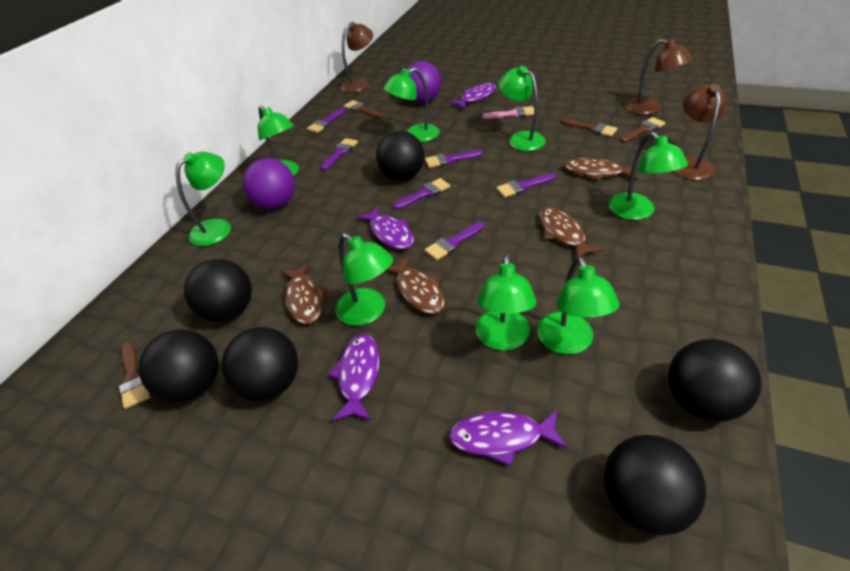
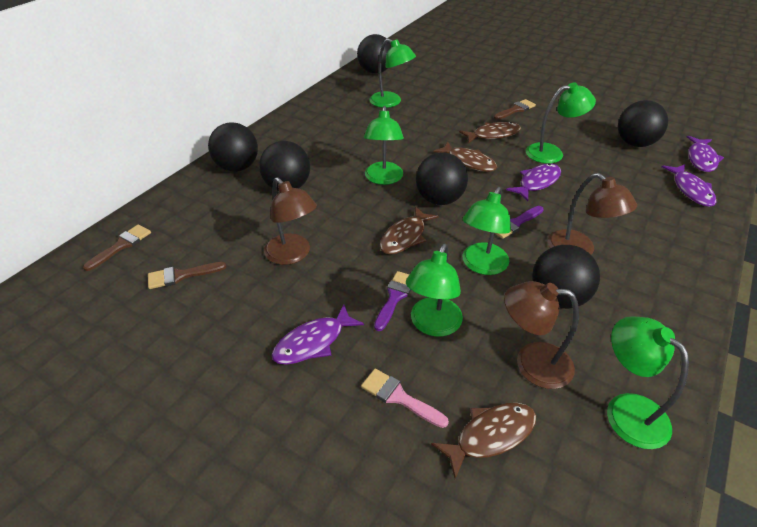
brown brush: 4 -> 3
green lamp: 8 -> 6
purple ball: 2 -> 0
purple brush: 6 -> 2

